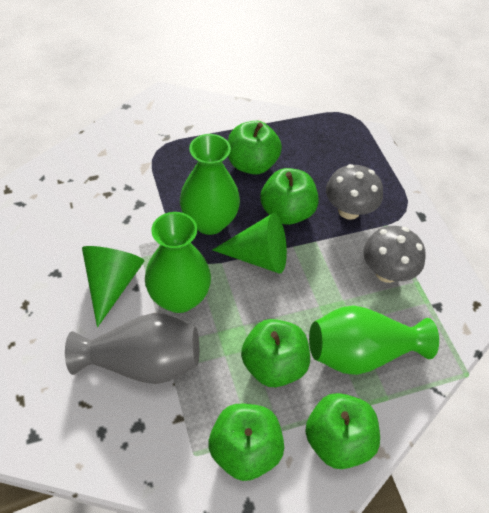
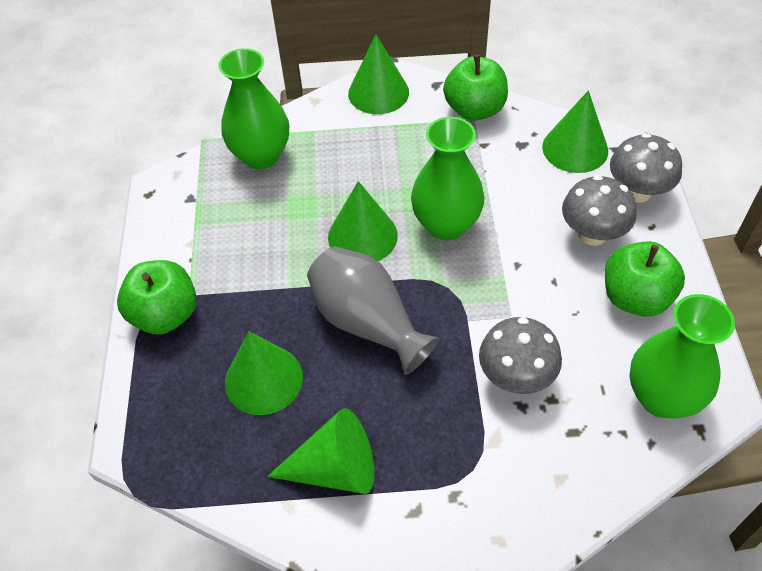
green apple: 5 -> 3
green cone: 2 -> 5
grey mushroom: 2 -> 3

